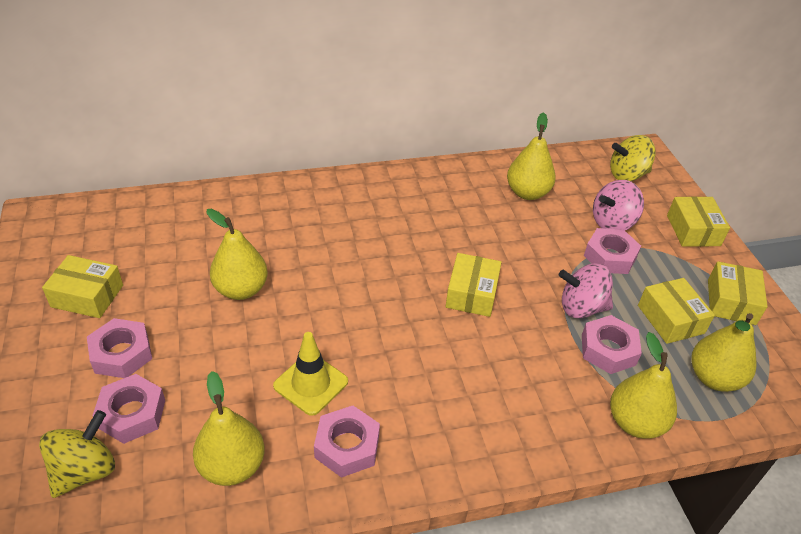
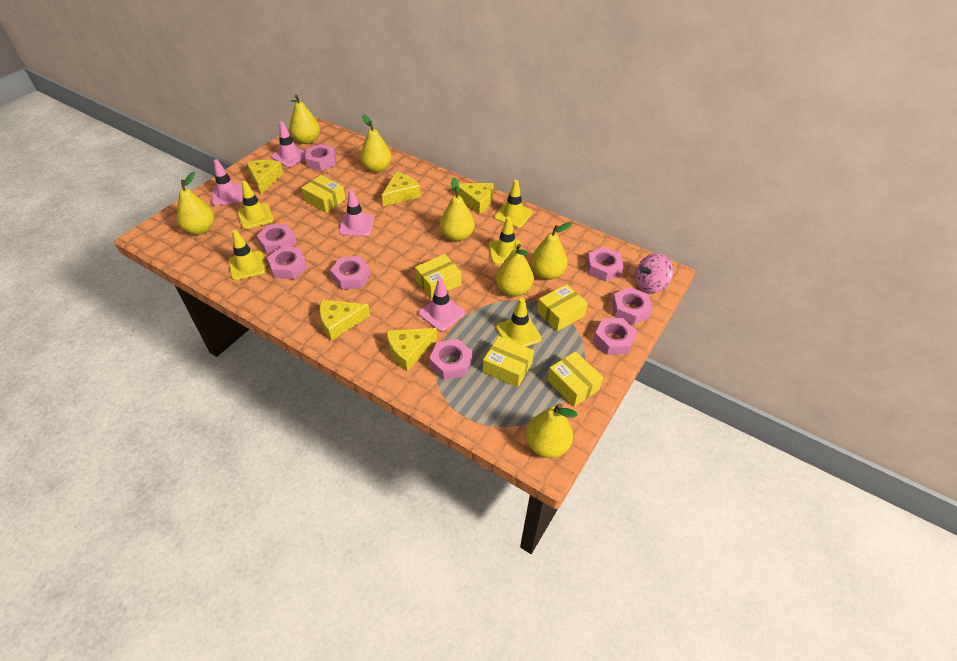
pink nut: 5 -> 8
pink spinning top: 2 -> 1
pink traffic cone: 0 -> 4
yellow cheese: 0 -> 5
yellow pear: 5 -> 7
yellow spinning top: 2 -> 0
yellow traffic cone: 1 -> 5

